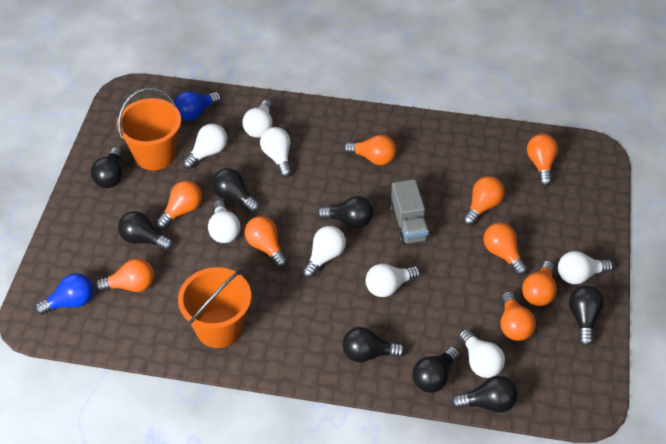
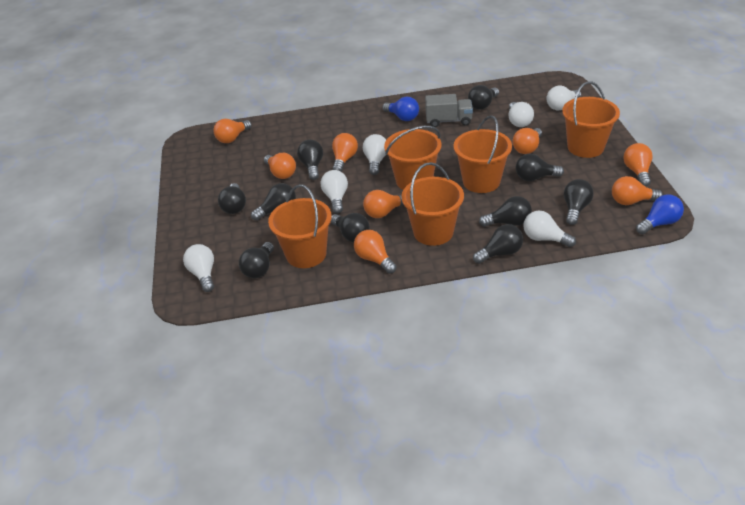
black light bulb: 8 -> 10
orange bucket: 2 -> 5
orange light bulb: 9 -> 8
white light bulb: 8 -> 6

